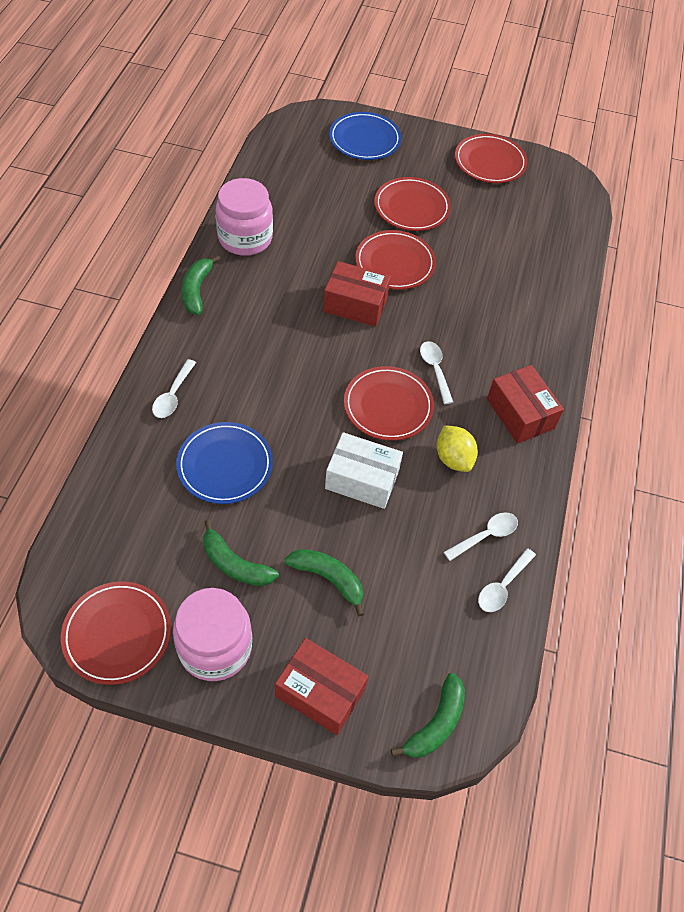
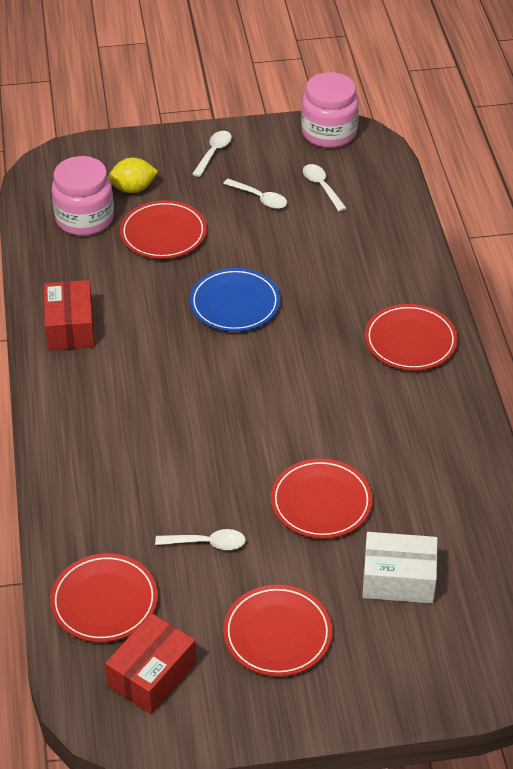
blue plate: 2 -> 1
green banana: 4 -> 0
red box: 3 -> 2

